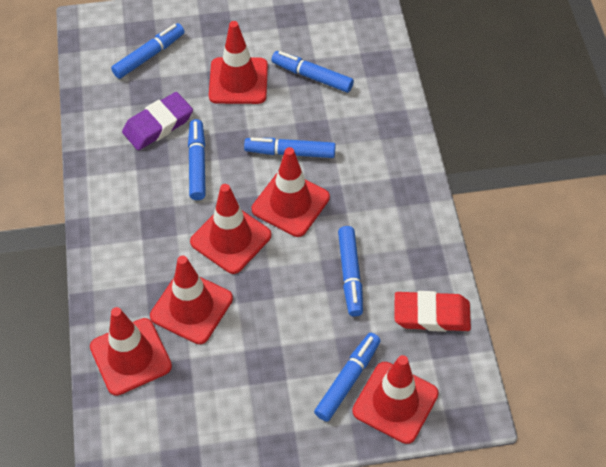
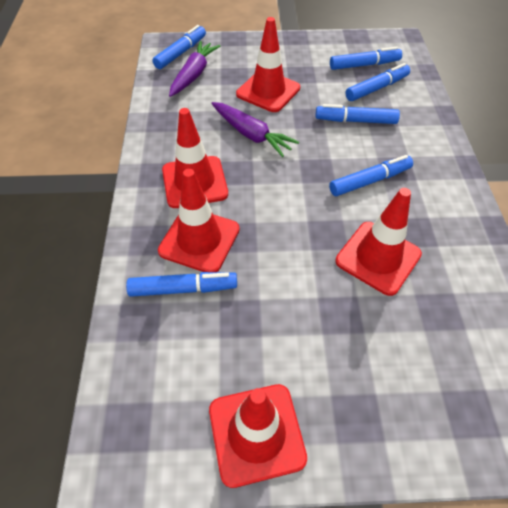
purple carrot: 0 -> 2
purple eraser: 1 -> 0
red eraser: 1 -> 0
red traffic cone: 6 -> 5

